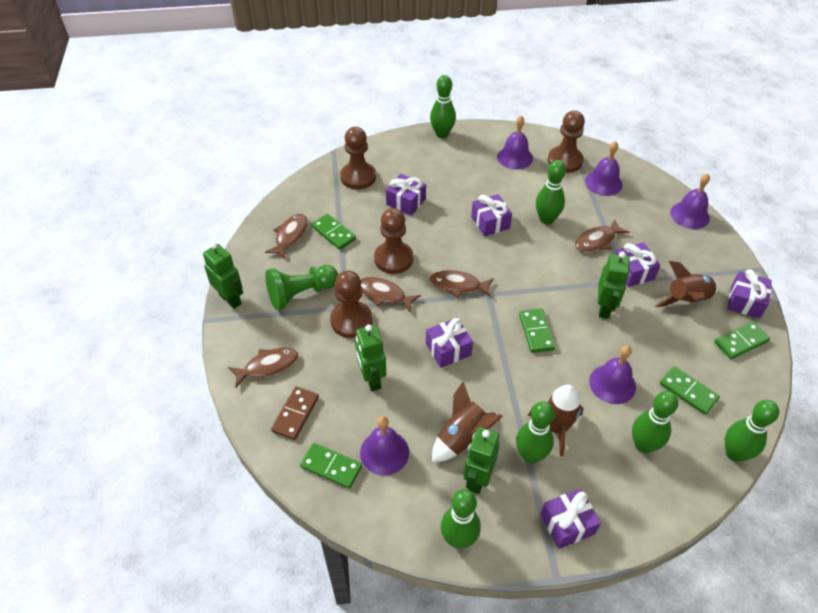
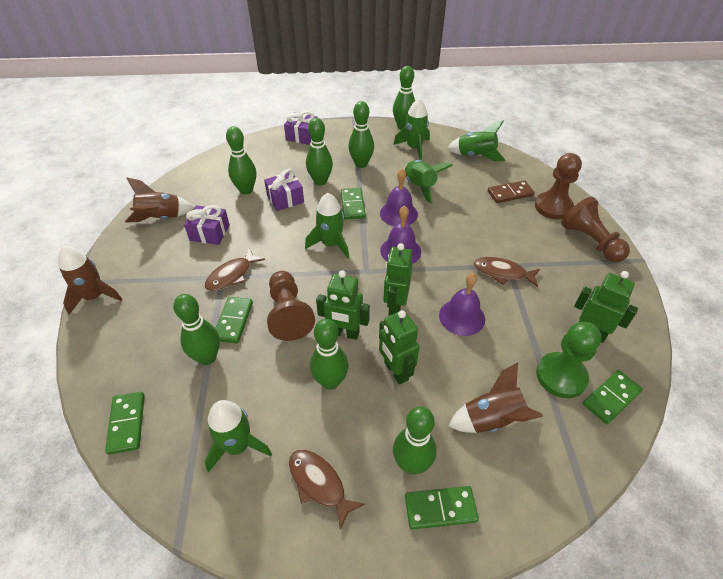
brown fish: 5 -> 3
brown pawn: 4 -> 3
green bowling pin: 6 -> 7
green rocket: 0 -> 5
purple bell: 5 -> 3
purple gift: 6 -> 3

